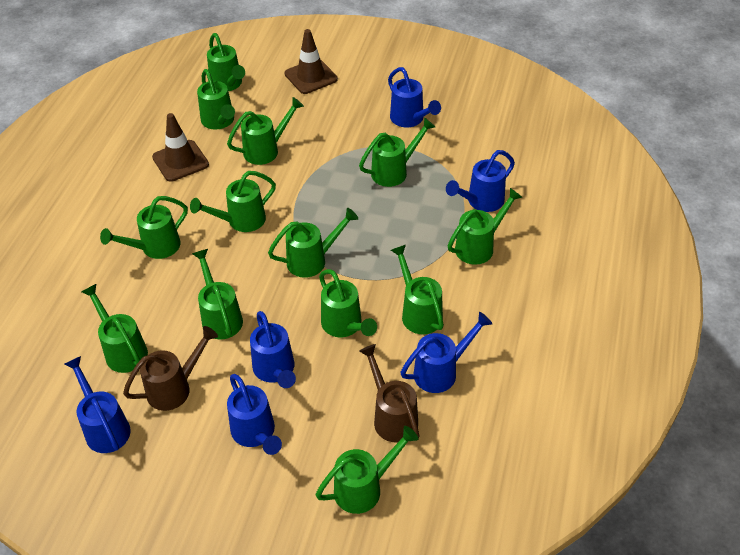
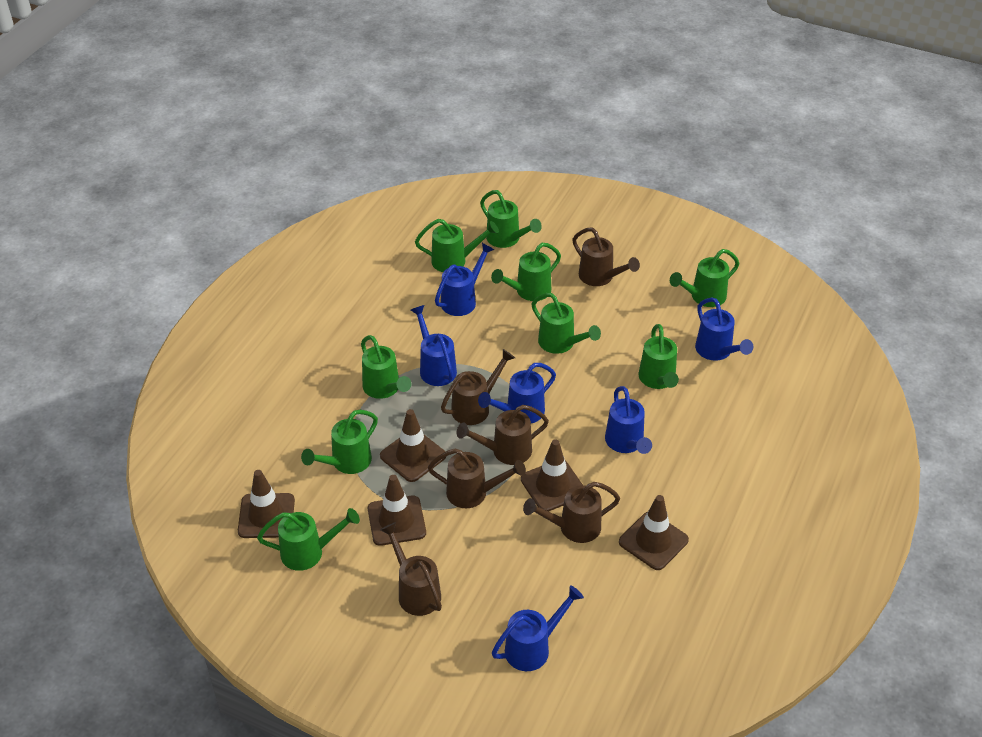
brown traffic cone: 2 -> 5
brown watering can: 2 -> 6
green watering can: 13 -> 9

